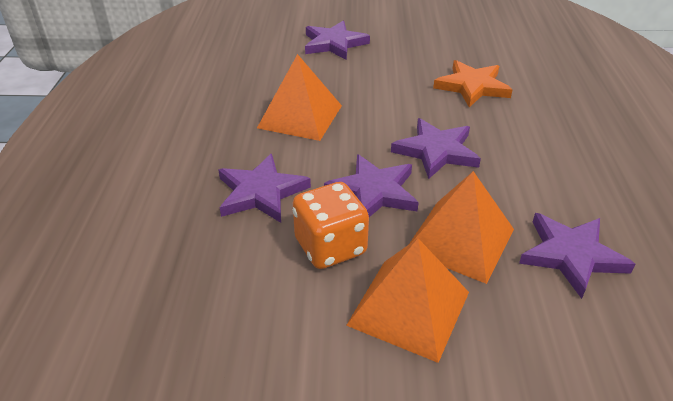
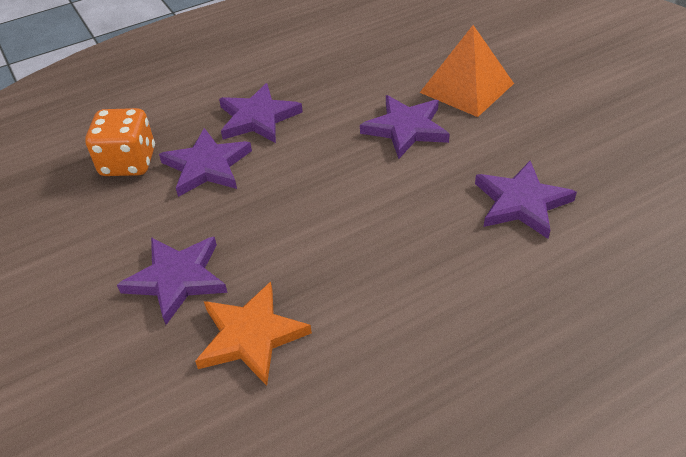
orange pyramid: 3 -> 1

